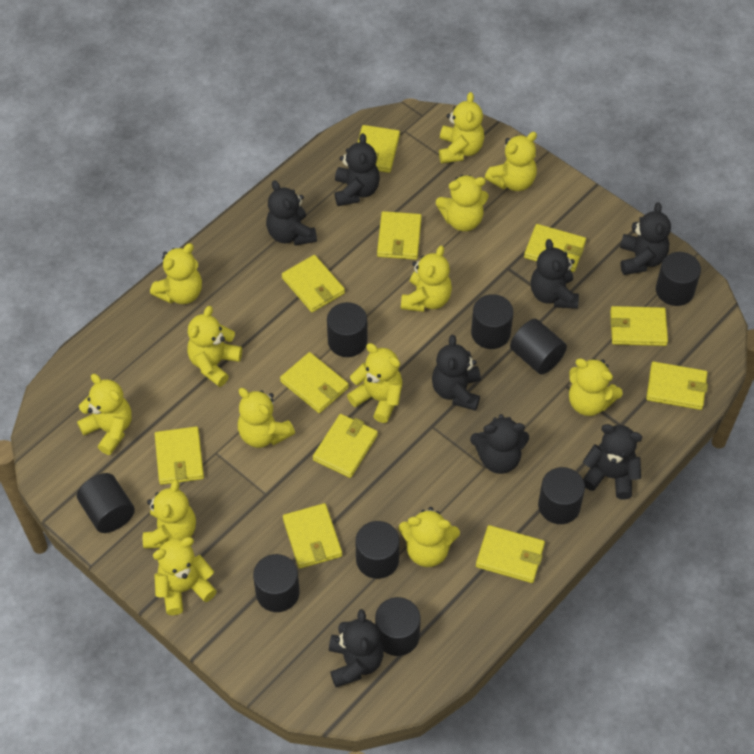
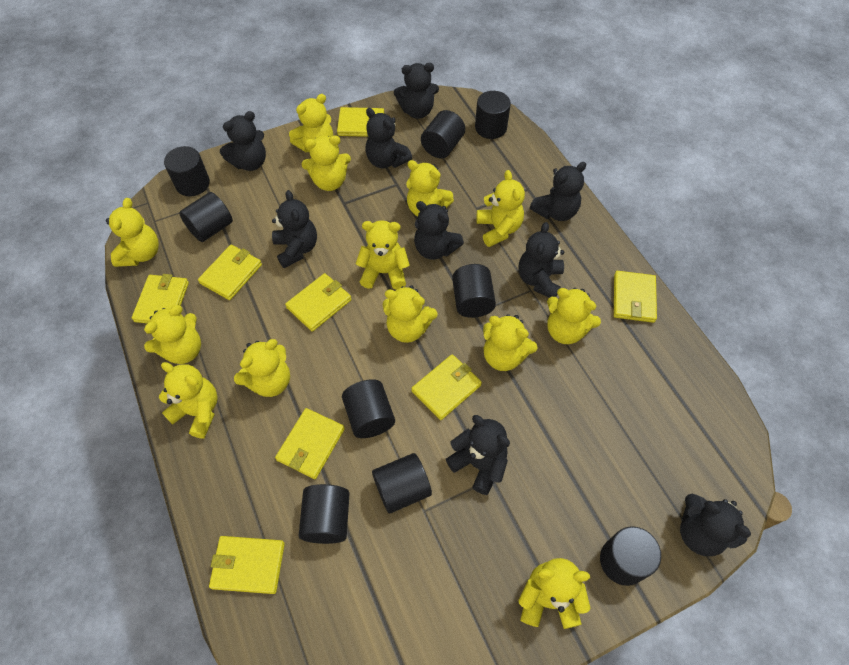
black teddy bear: 8 -> 9
yellow wallet: 11 -> 8

